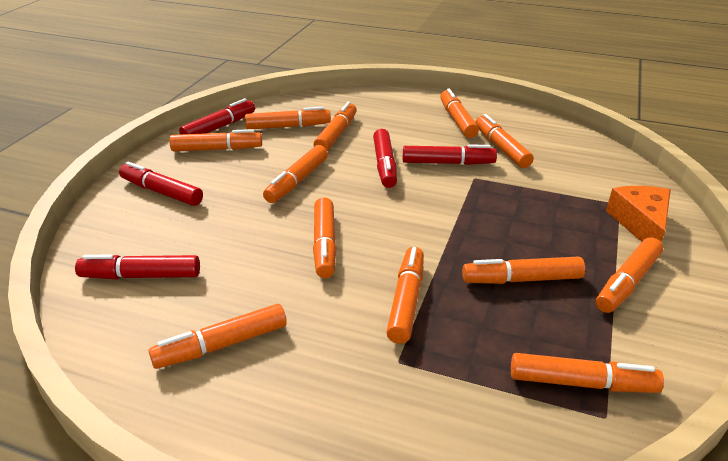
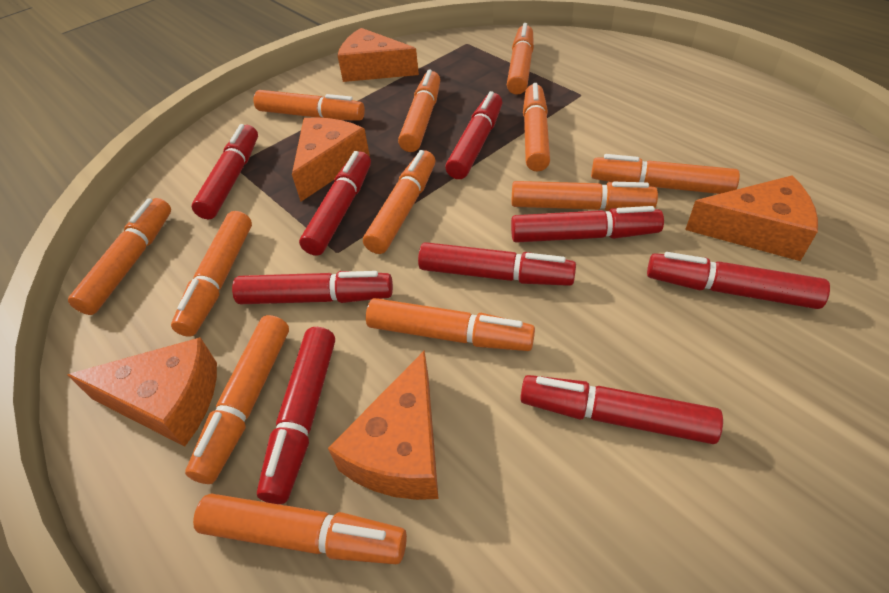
orange cheese: 1 -> 5
red marker: 5 -> 9

